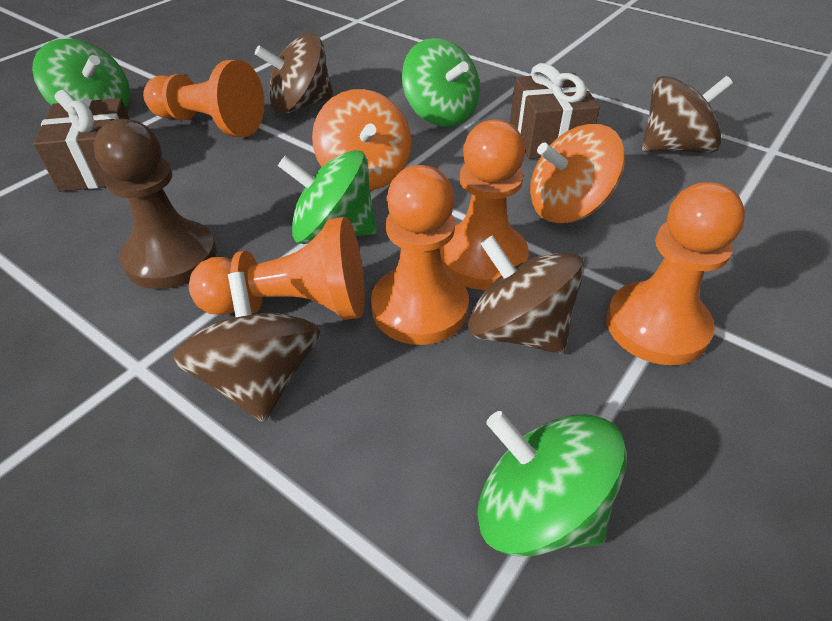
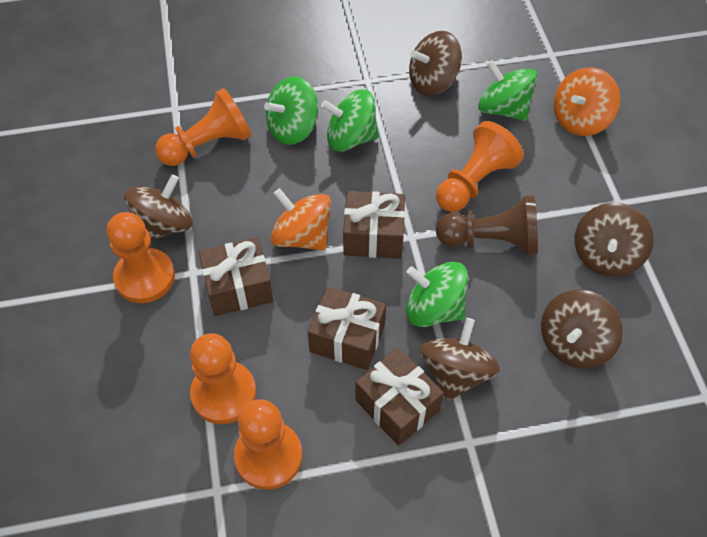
brown gift: 2 -> 4
brown spinning top: 4 -> 5

